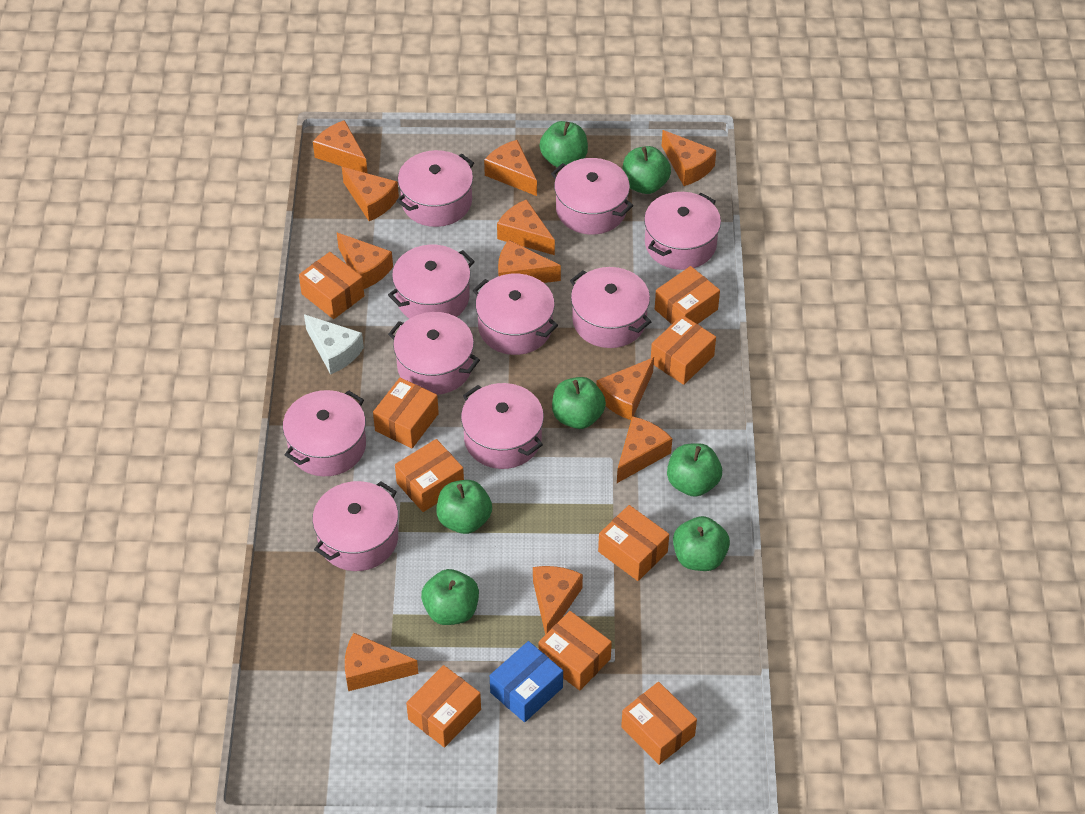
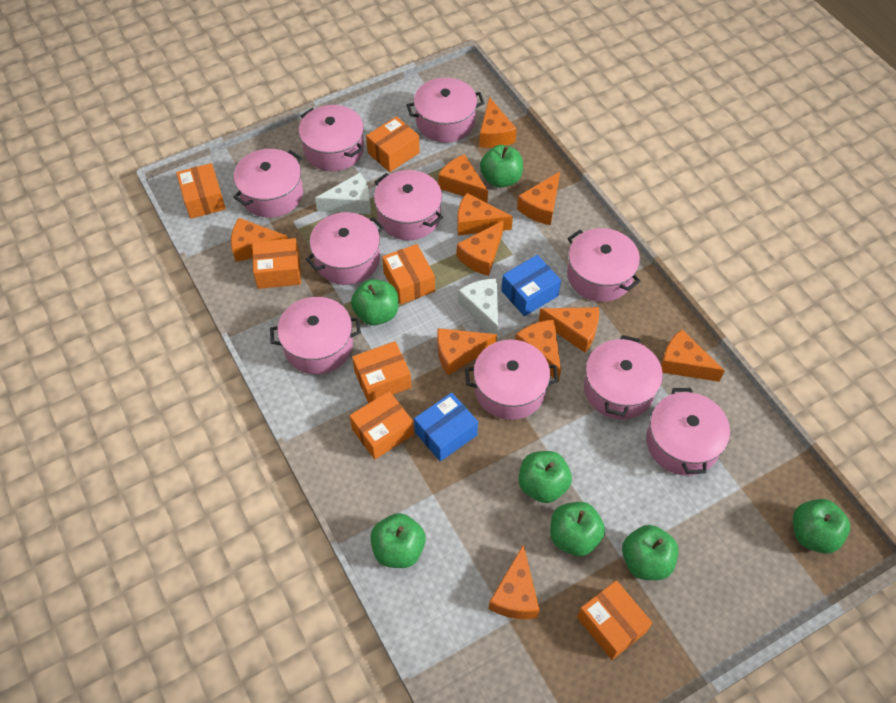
blue box: 1 -> 2
orange box: 9 -> 7
white cheese: 1 -> 2

